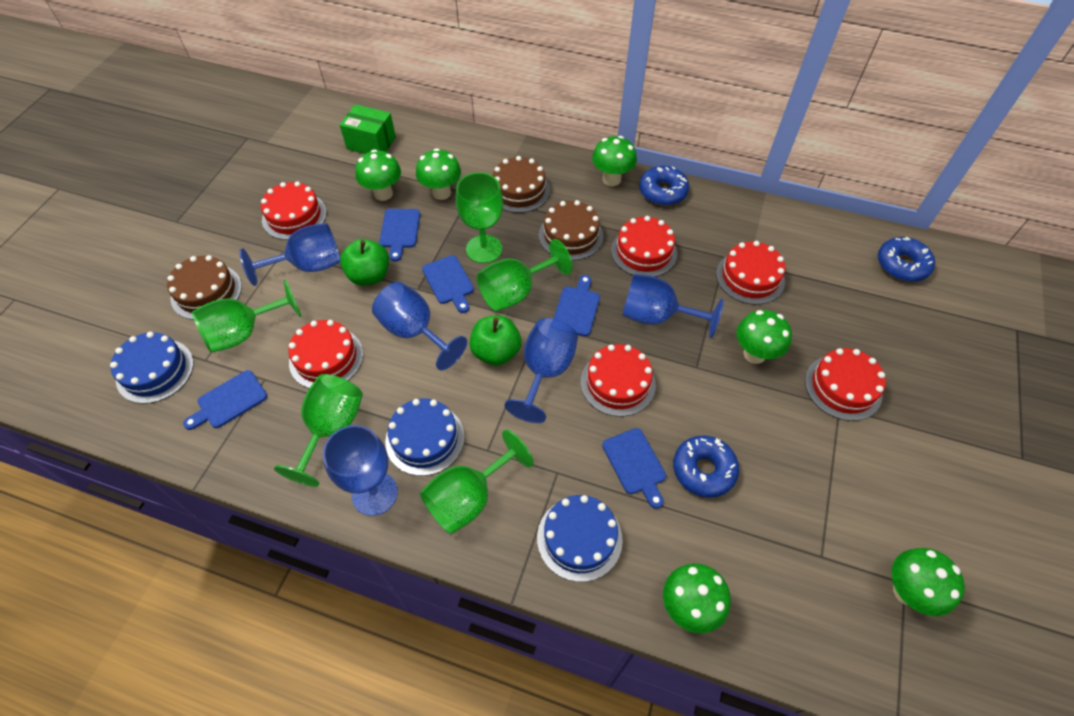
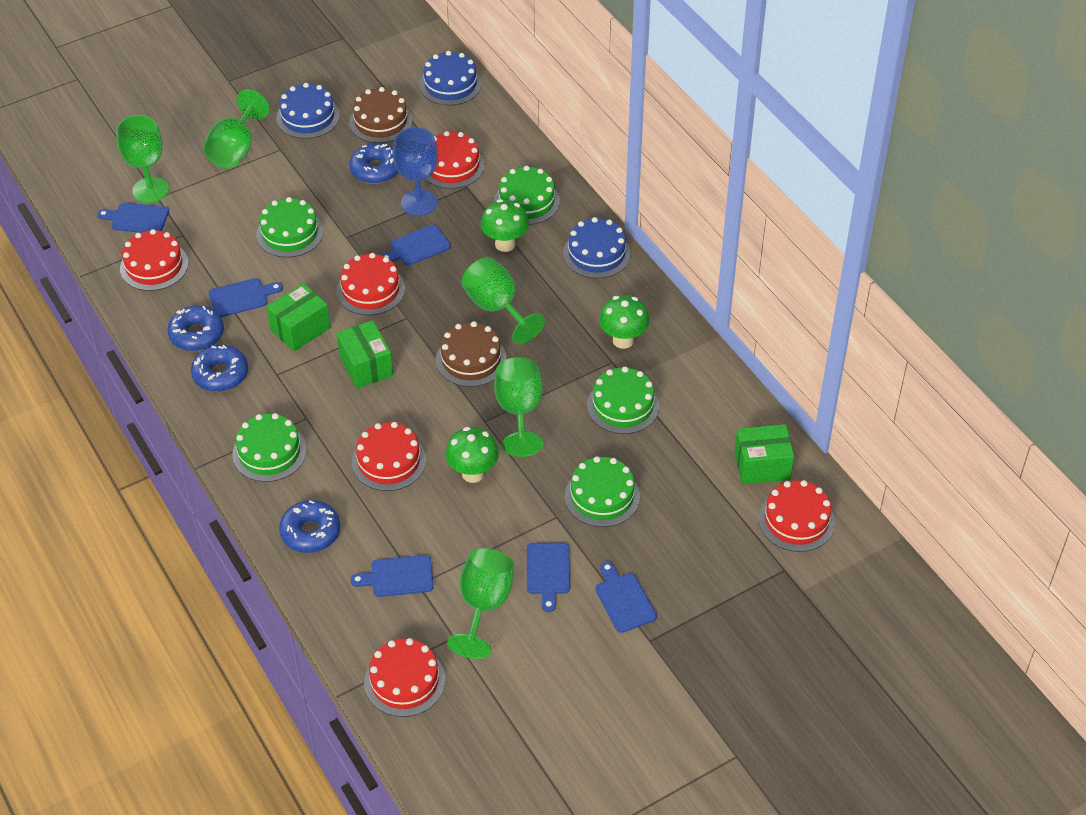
blue cutting board: 5 -> 6
blue donut: 3 -> 4
blue goblet: 5 -> 1
brown cake: 3 -> 2
green apple: 2 -> 0
green box: 1 -> 3
green cake: 0 -> 5
green mushroom: 6 -> 3

